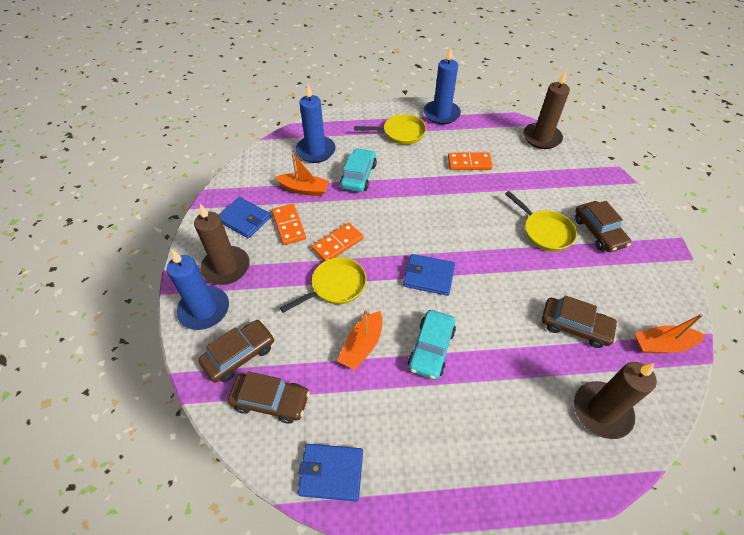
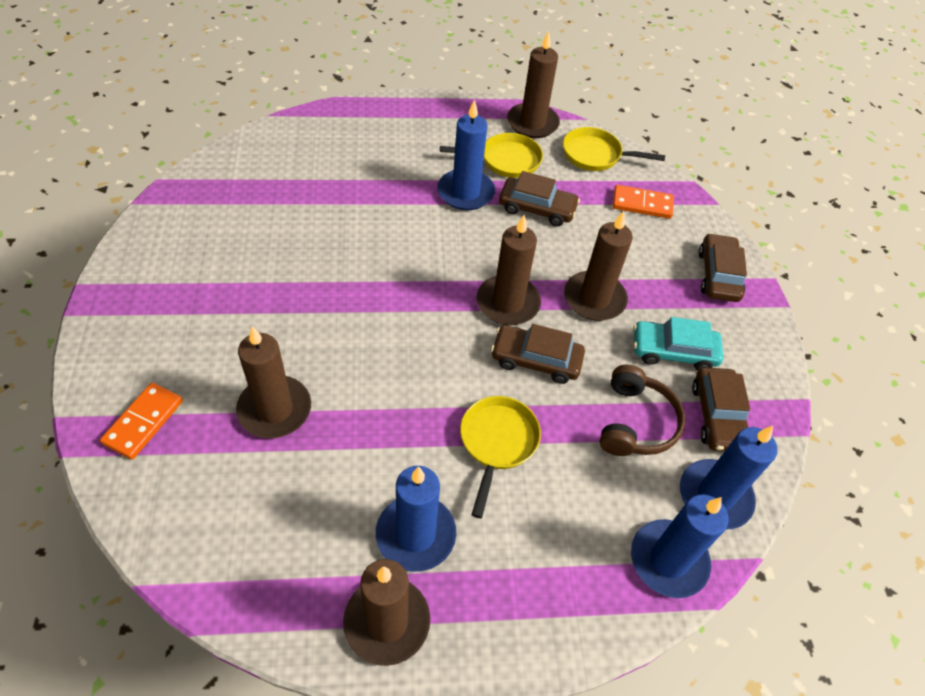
blue candle: 3 -> 4
blue wallet: 3 -> 0
brown candle: 3 -> 5
brown headphones: 0 -> 1
orange boat: 3 -> 0
orange domino: 3 -> 2
turquoise car: 2 -> 1

